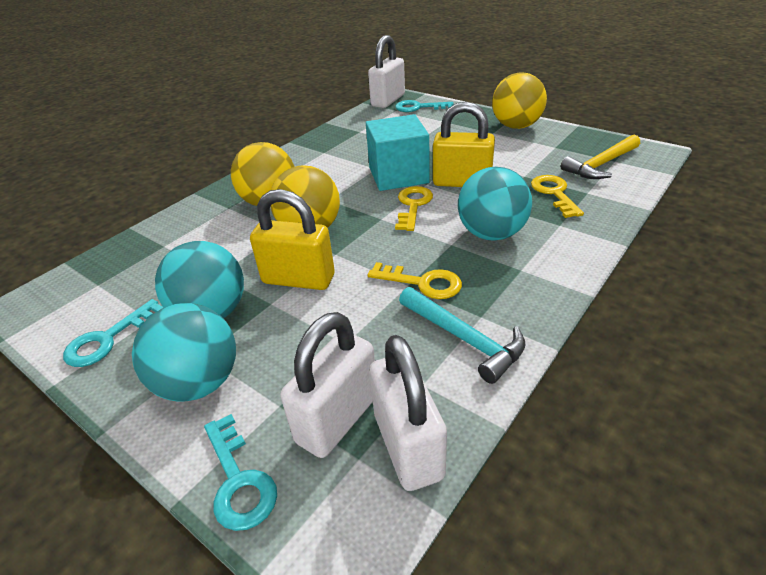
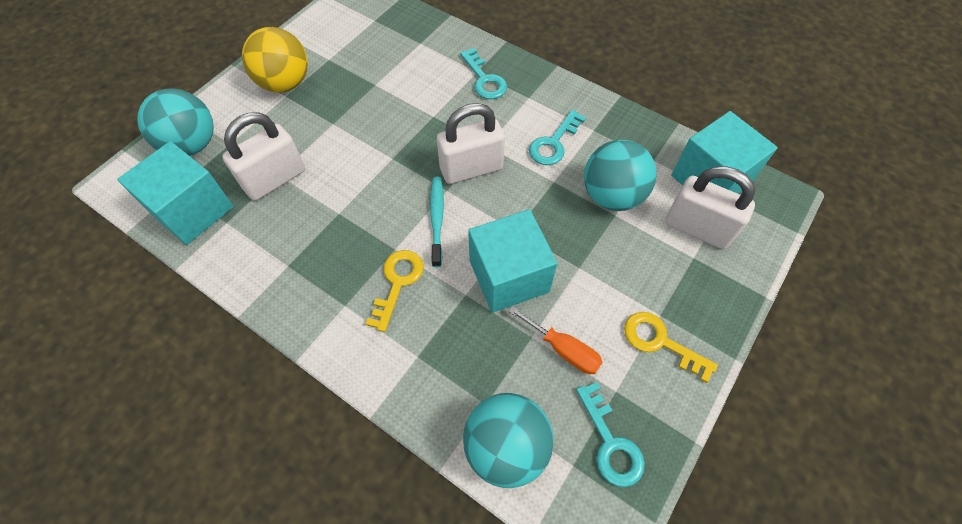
orange screwdriver: 0 -> 1
turquoise cube: 1 -> 3
turquoise hammer: 1 -> 0
turquoise toothbrush: 0 -> 1
yellow ball: 3 -> 1
yellow hammer: 1 -> 0
yellow key: 3 -> 2
yellow padlock: 2 -> 0

